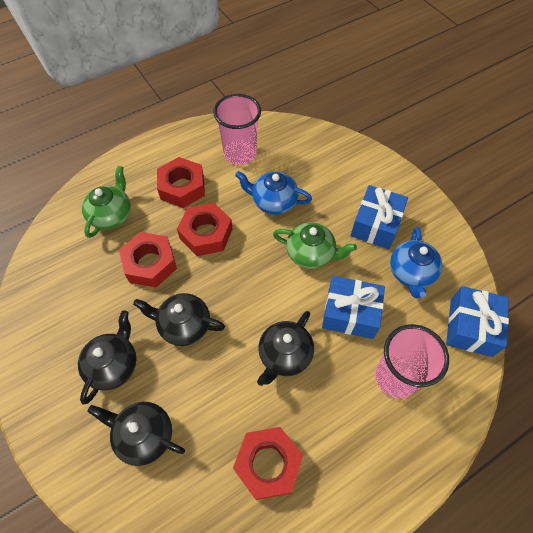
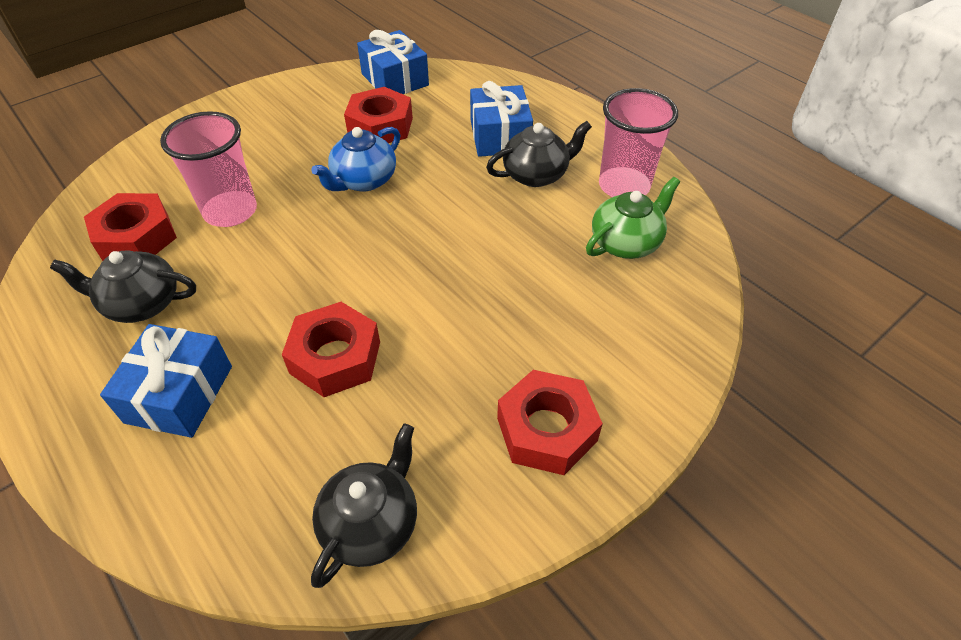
black teapot: 4 -> 3
blue teapot: 2 -> 1
green teapot: 2 -> 1

